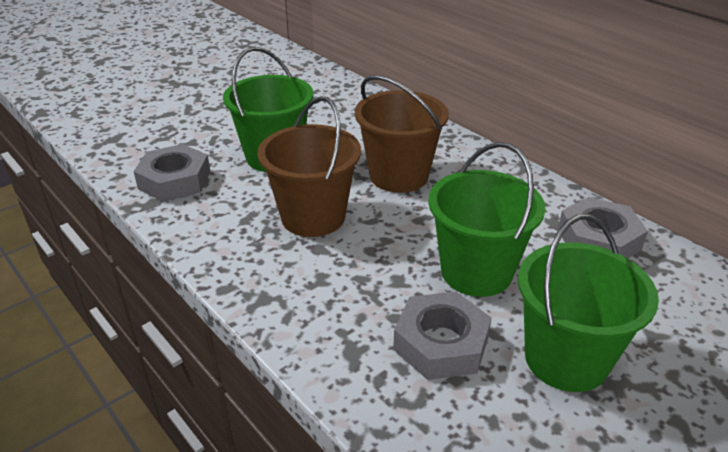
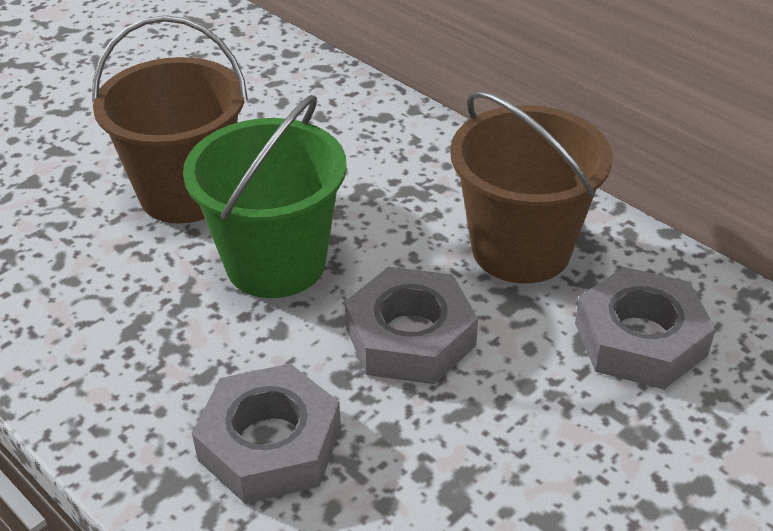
green bucket: 3 -> 1

